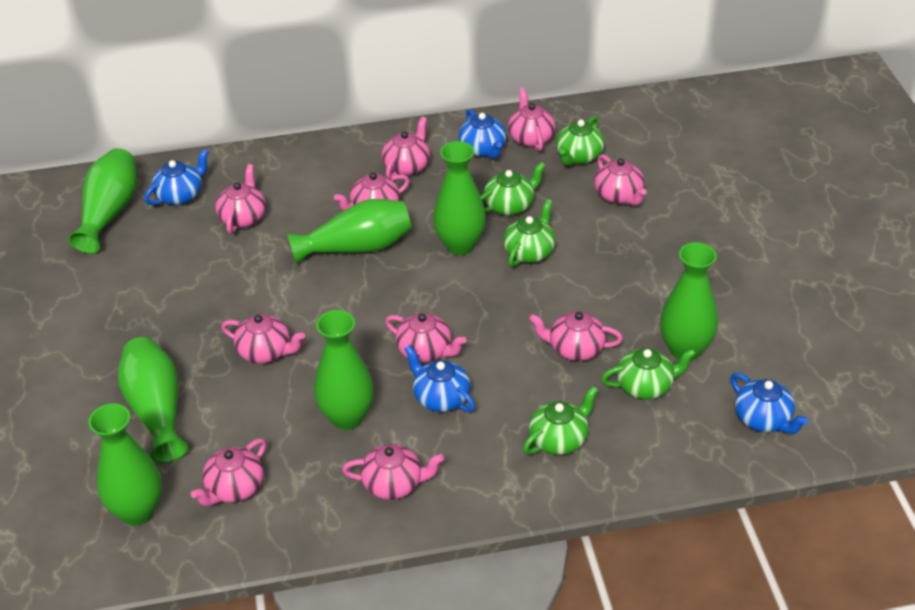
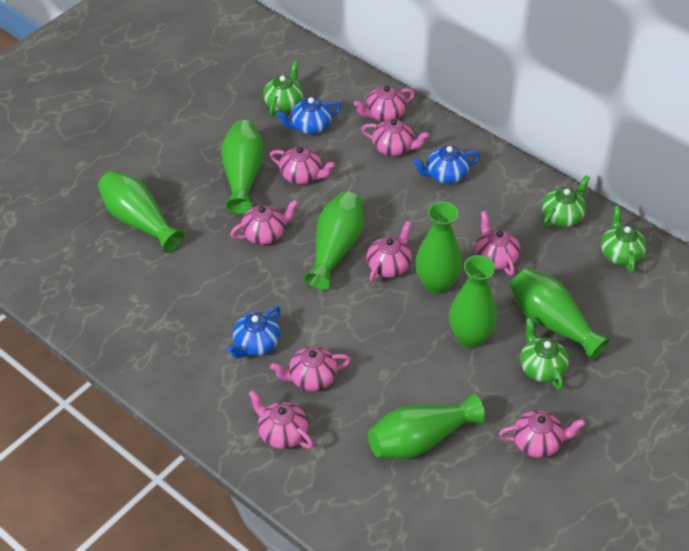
blue teapot: 4 -> 3
green teapot: 5 -> 4
pink teapot: 10 -> 9

